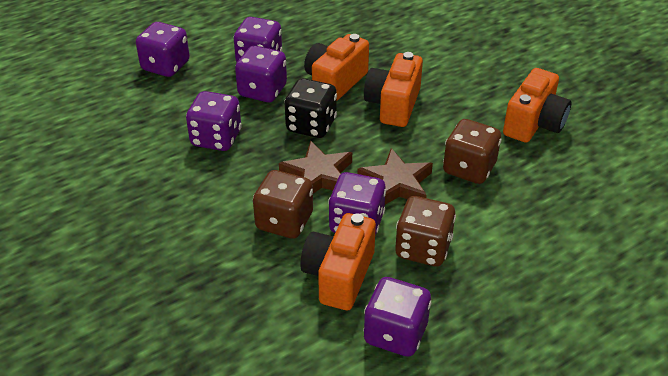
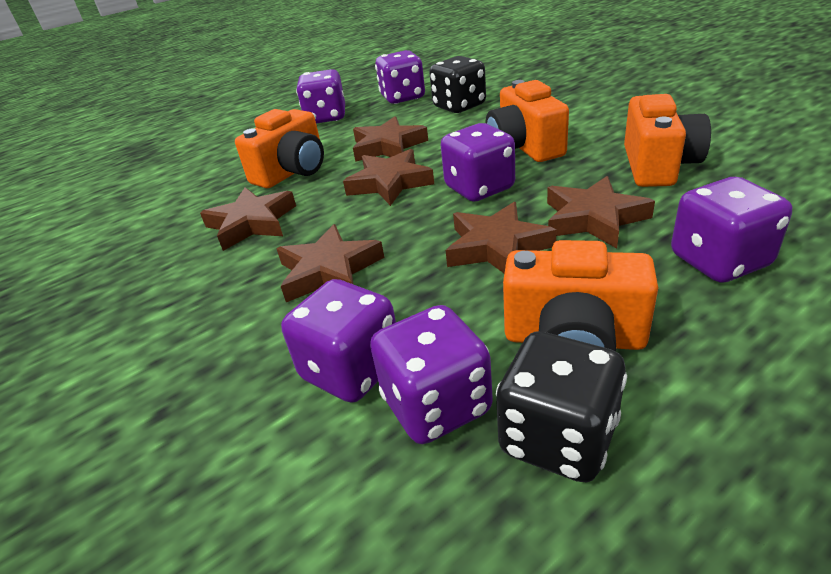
black dice: 1 -> 2
brown dice: 3 -> 0
brown star: 2 -> 6

